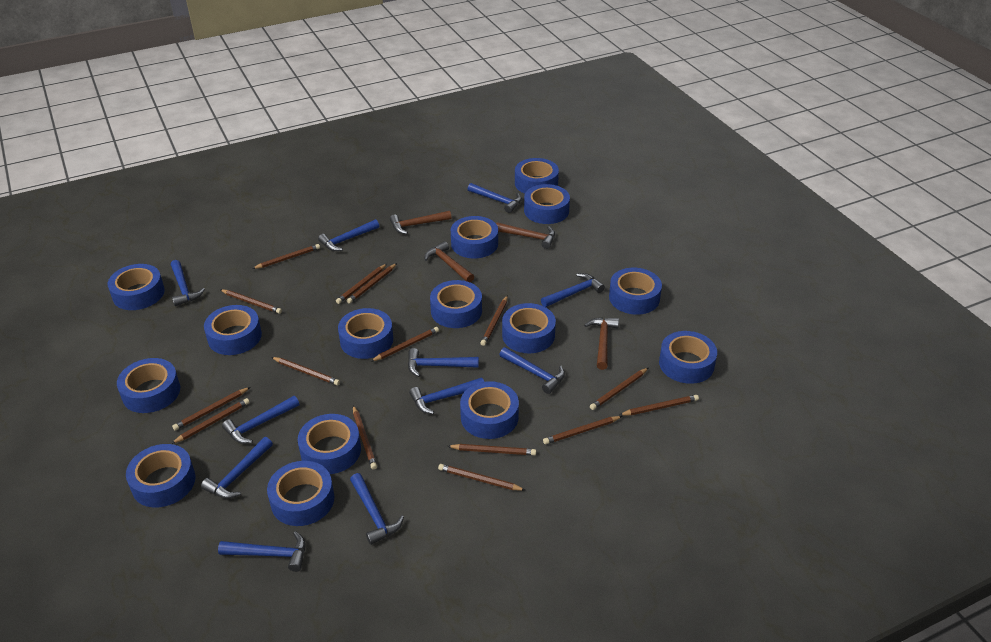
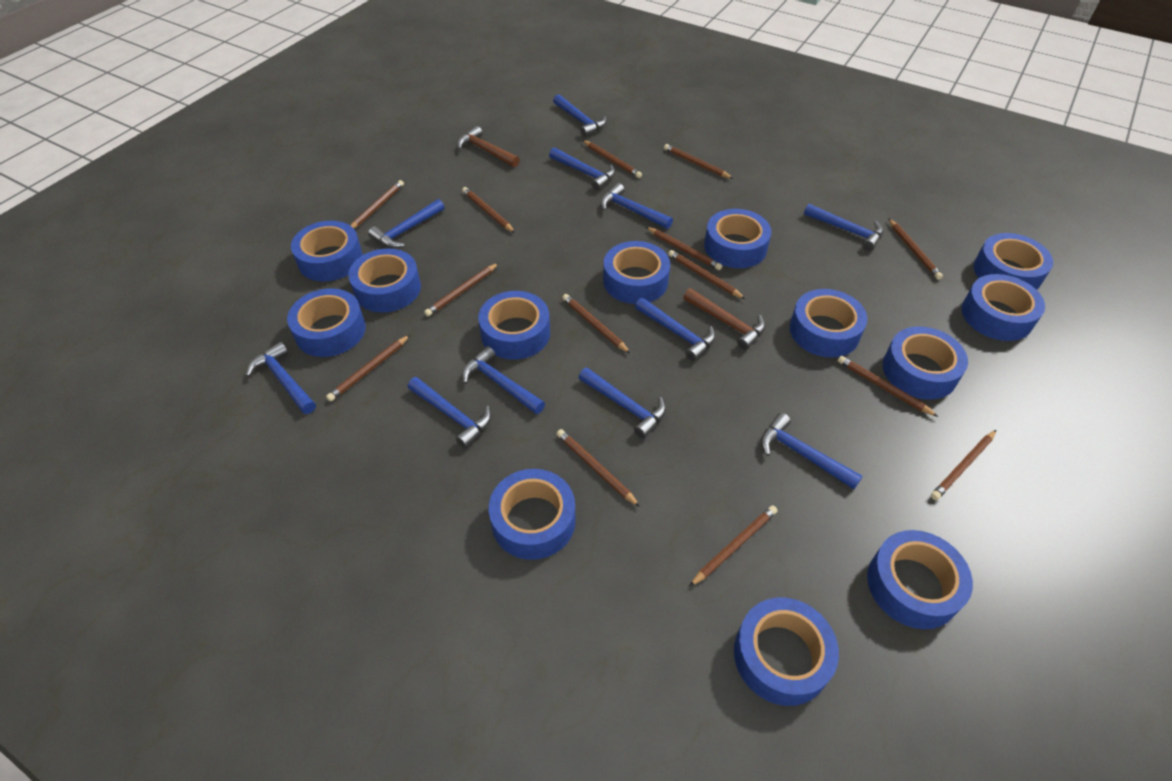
blue tape: 15 -> 13
brown hammer: 4 -> 2
brown pencil: 15 -> 14

